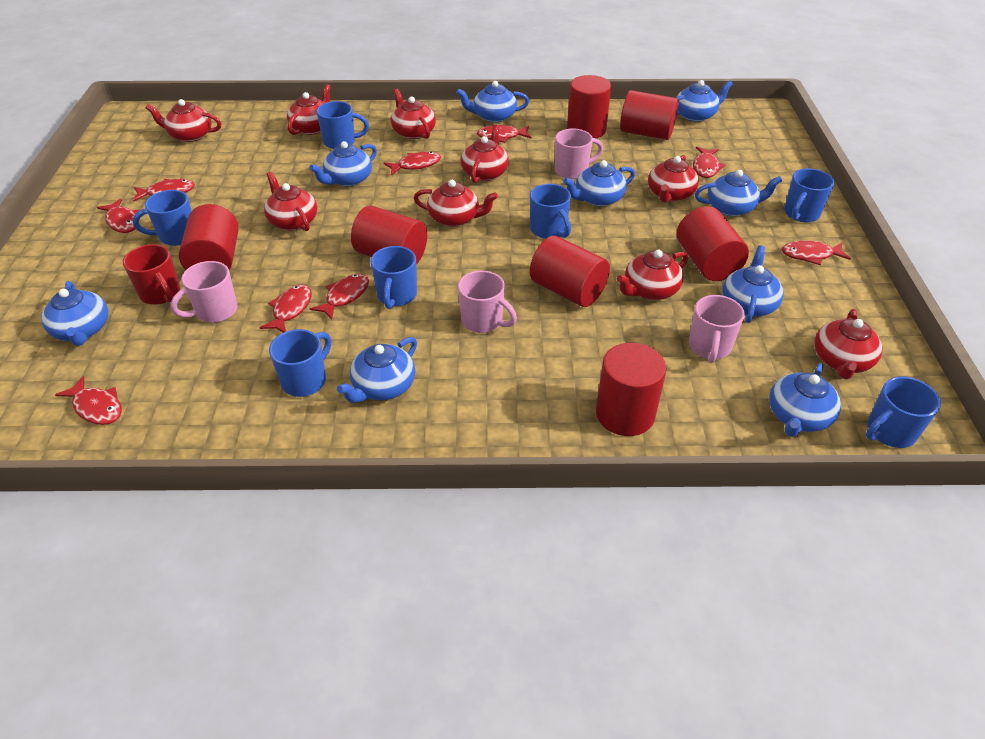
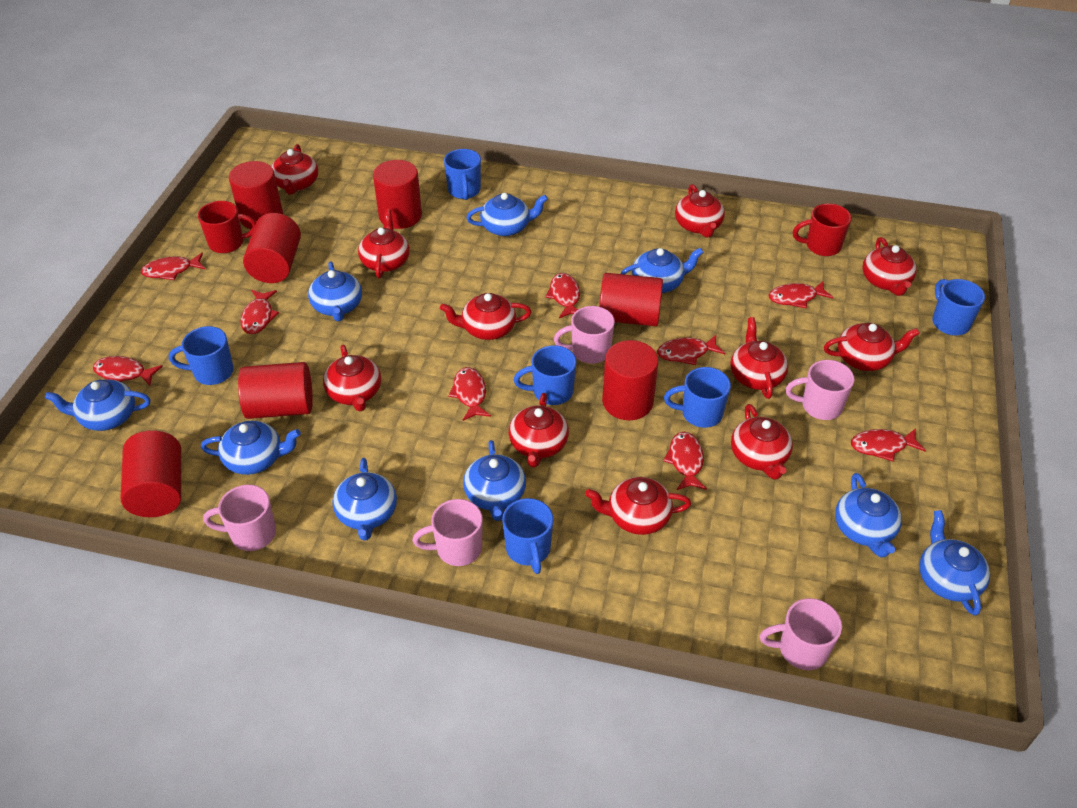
blue mug: 7 -> 6
pink mug: 4 -> 5
red mug: 1 -> 2
red teapot: 9 -> 11

